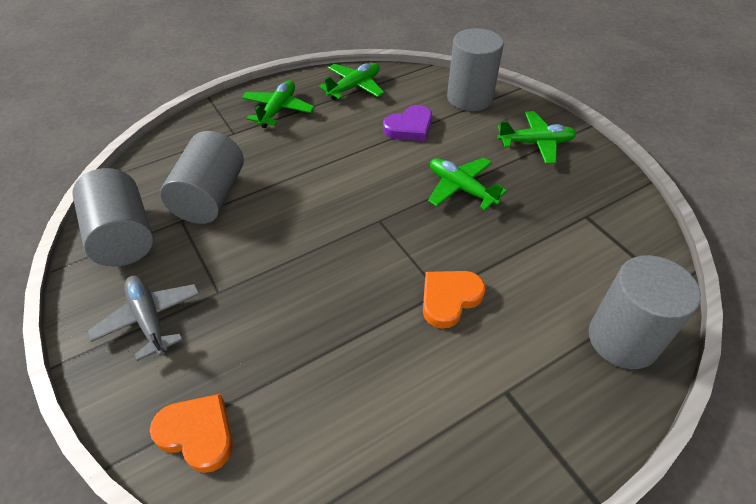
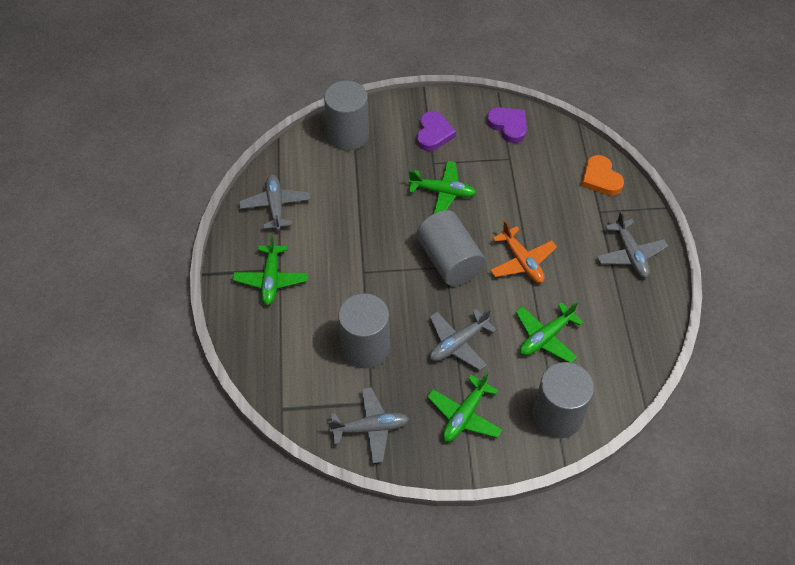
grey plane: 1 -> 4
orange heart: 2 -> 1
orange plane: 0 -> 1
purple heart: 1 -> 2

